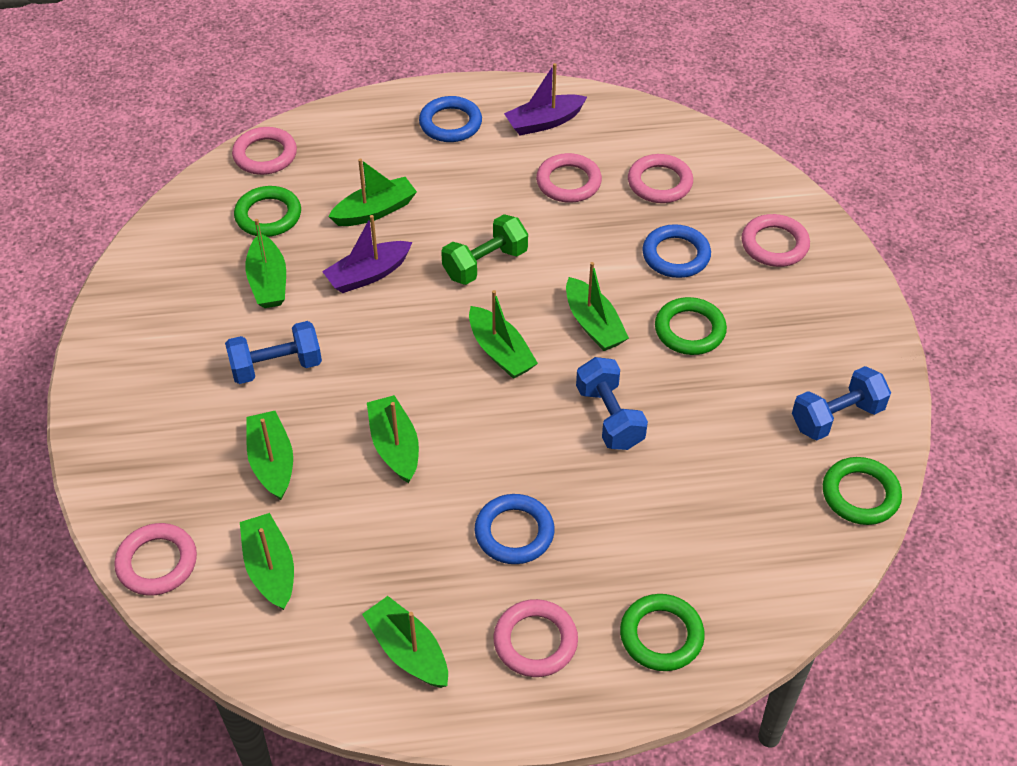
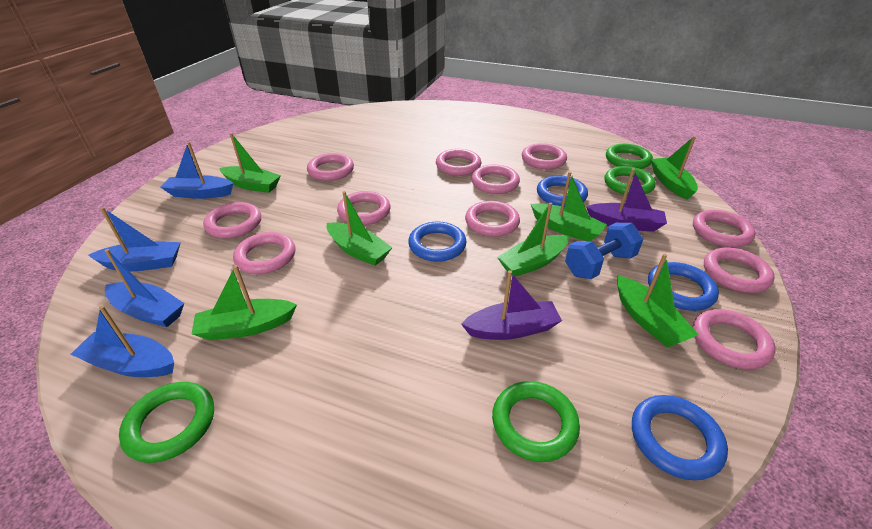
blue boat: 0 -> 4
blue dumbbell: 3 -> 1
blue ring: 3 -> 4
green boat: 8 -> 7
green dumbbell: 1 -> 0
pink ring: 6 -> 11

